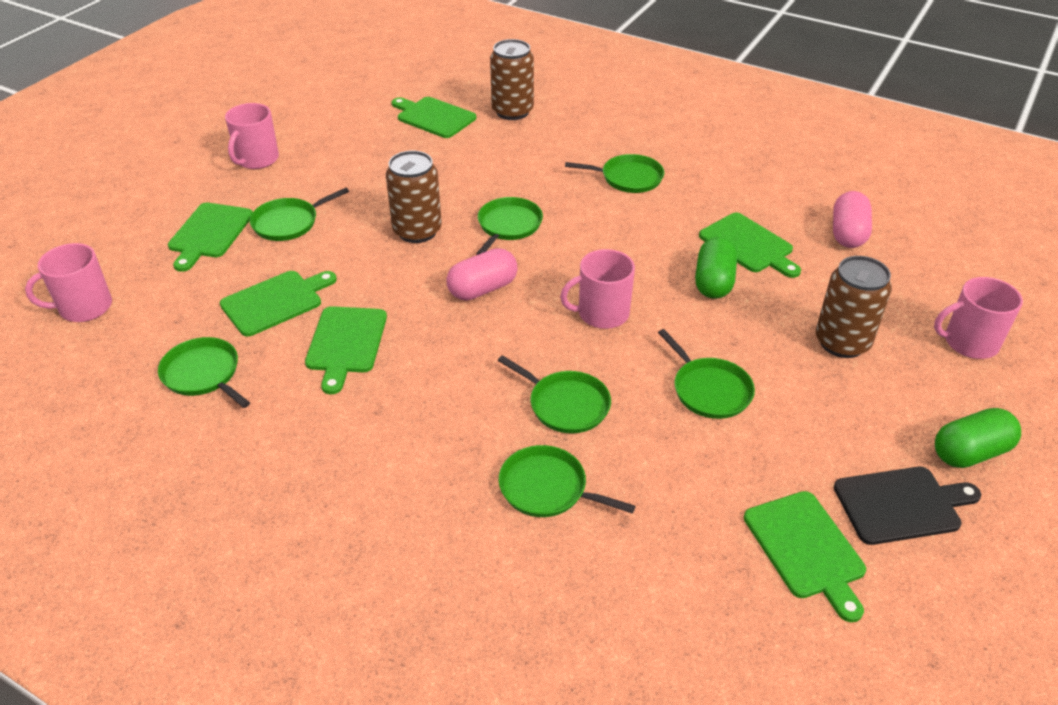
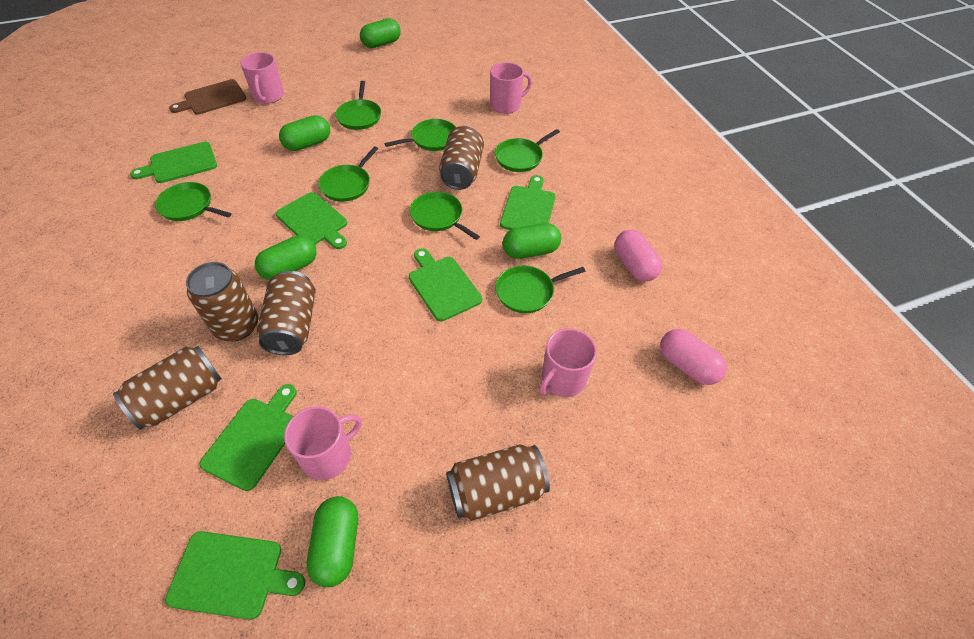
black cutting board: 1 -> 0
brown can: 3 -> 5
brown cutting board: 0 -> 1
green capsule: 2 -> 5

